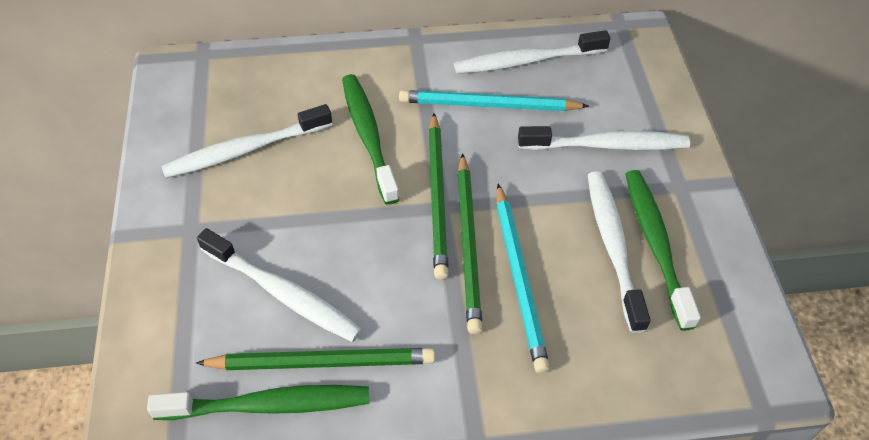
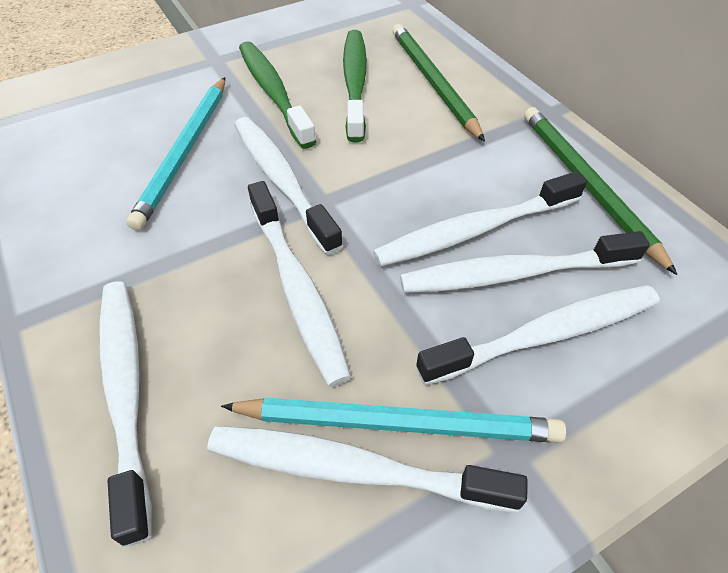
green pencil: 3 -> 2
green toothbrush: 3 -> 2
white toothbrush: 5 -> 7

